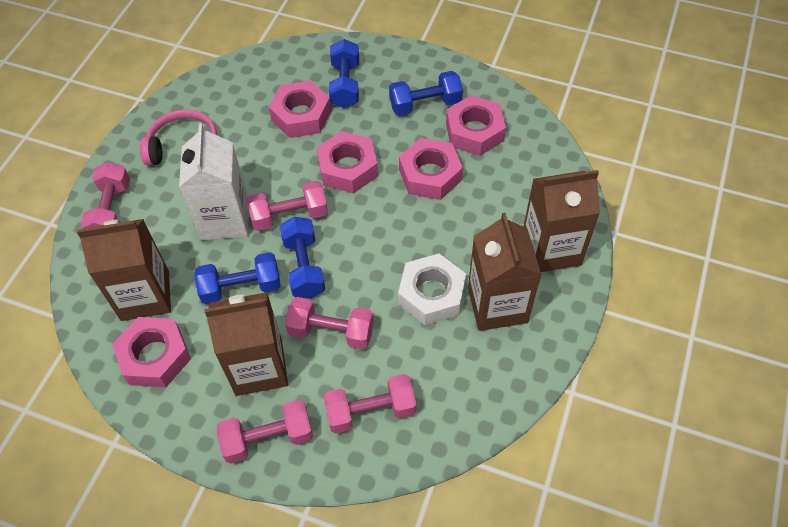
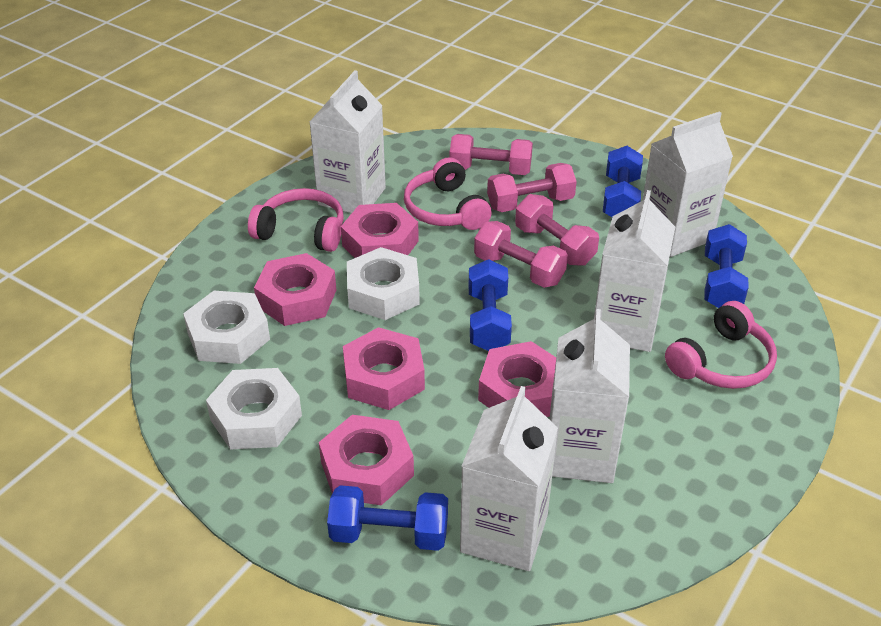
brown carton: 4 -> 0
pink dumbbell: 5 -> 4
pink headphones: 1 -> 3
white carton: 1 -> 5
white nut: 1 -> 3

